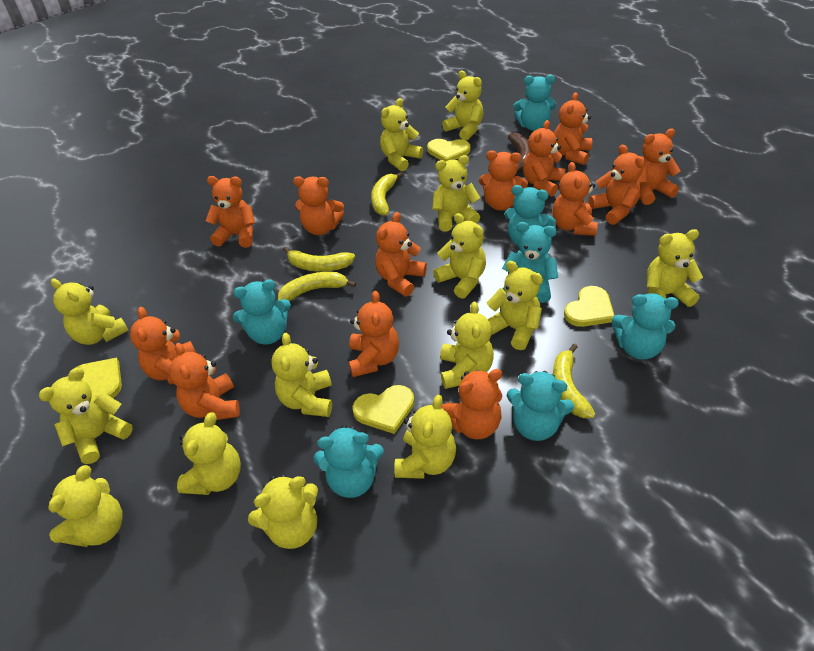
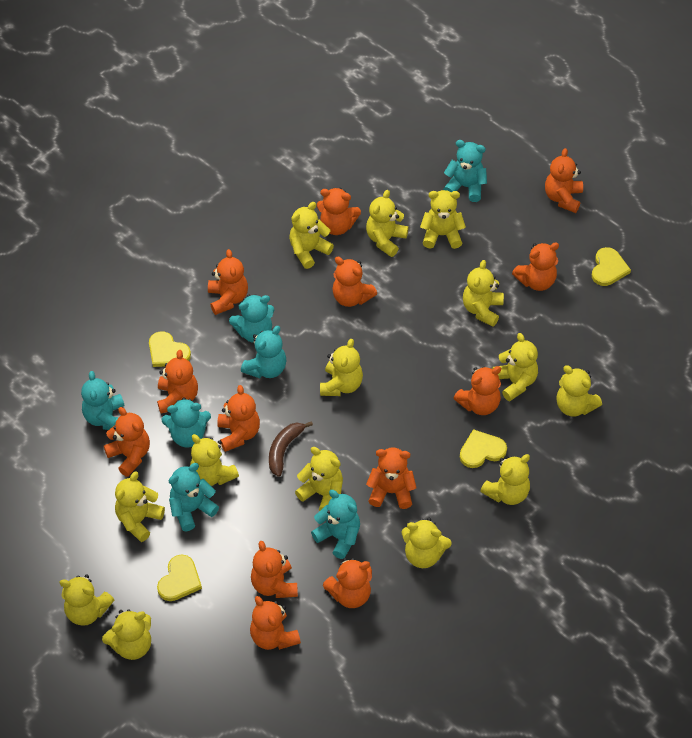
yellow banana: 4 -> 0

